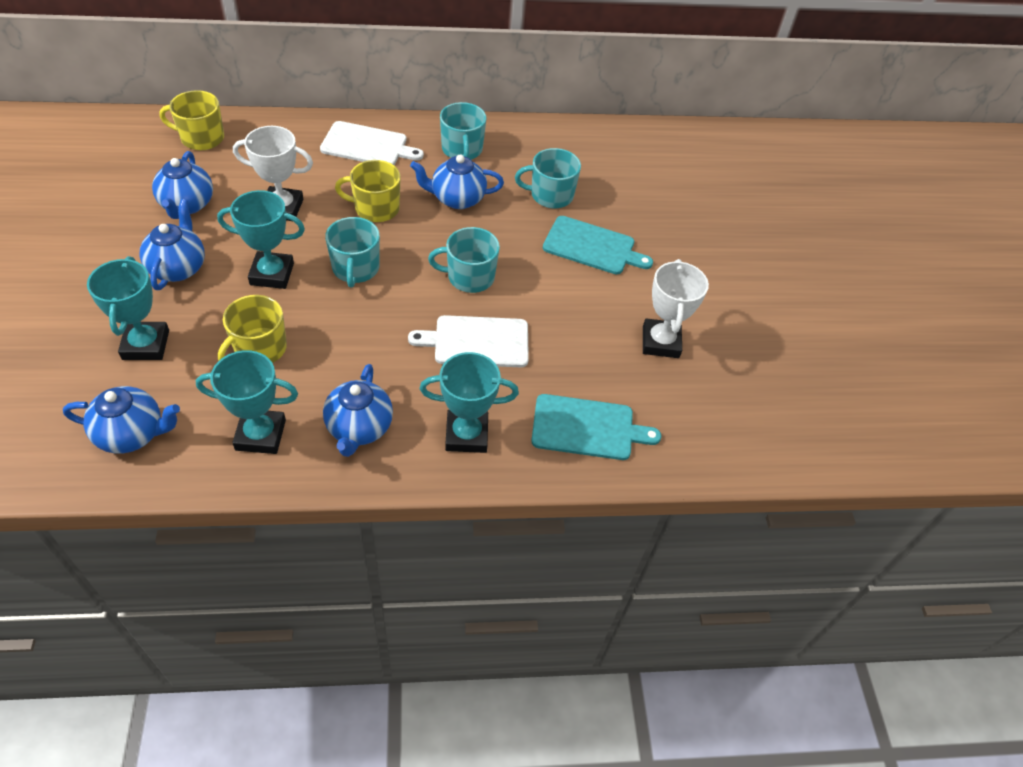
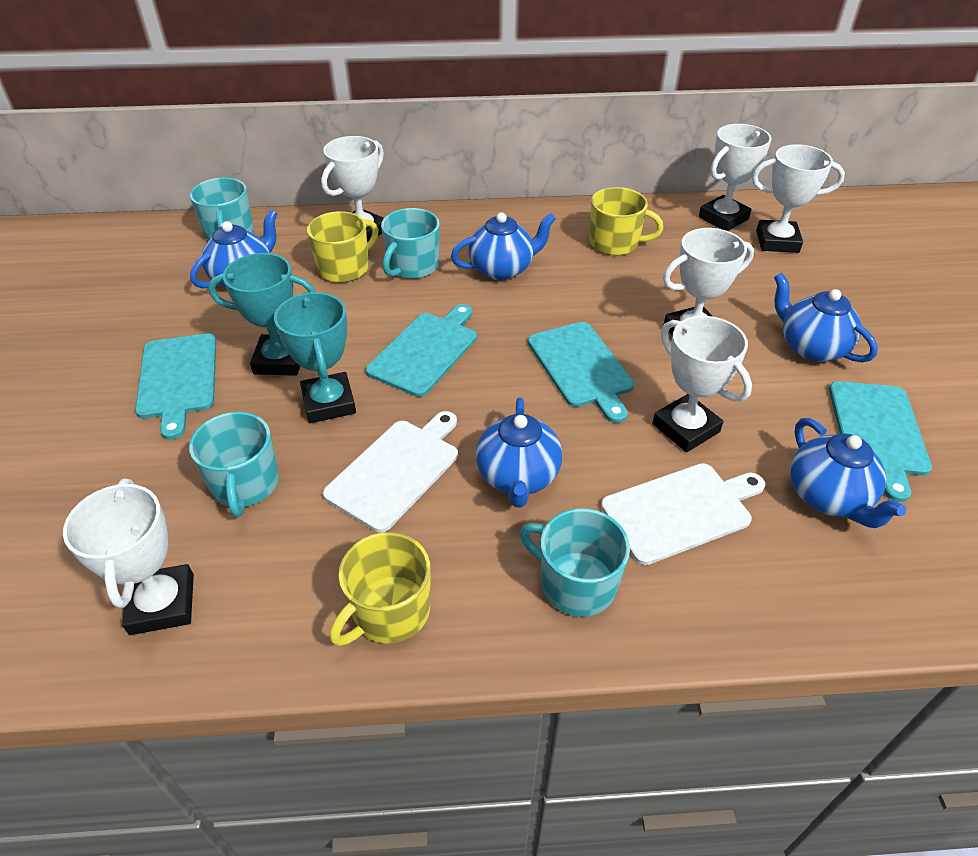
turquoise cutting board: 2 -> 4
turquoise trophy: 4 -> 2
white trophy: 2 -> 6

